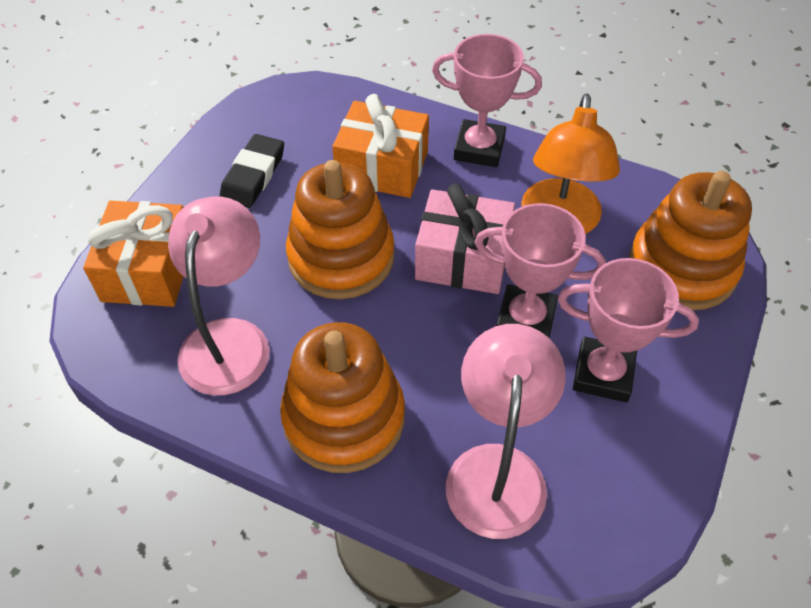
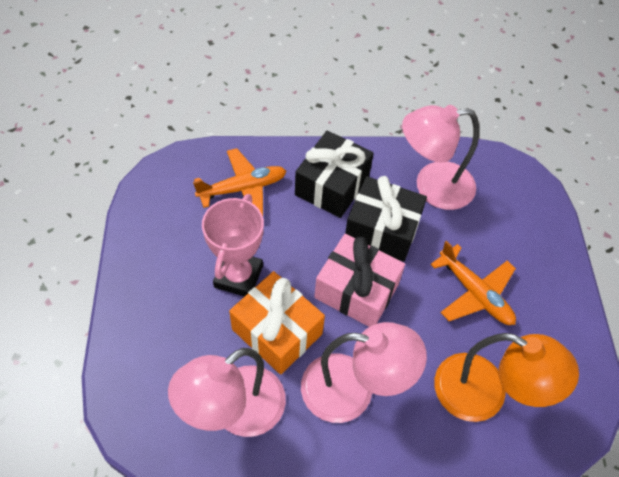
black eraser: 1 -> 0
black gift: 0 -> 2
orange gift: 2 -> 1
orange plane: 0 -> 2
orange stacking toy: 3 -> 0
pink lamp: 2 -> 3
pink trophy: 3 -> 1

